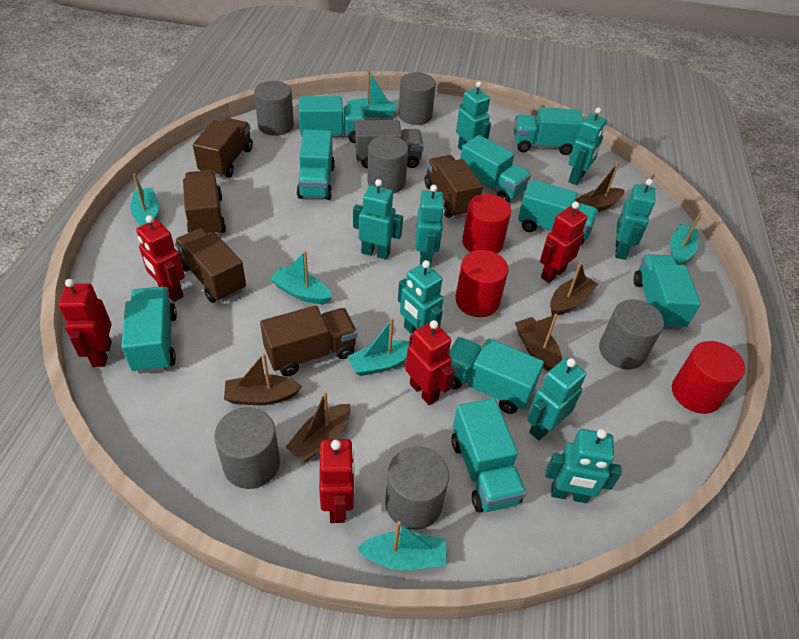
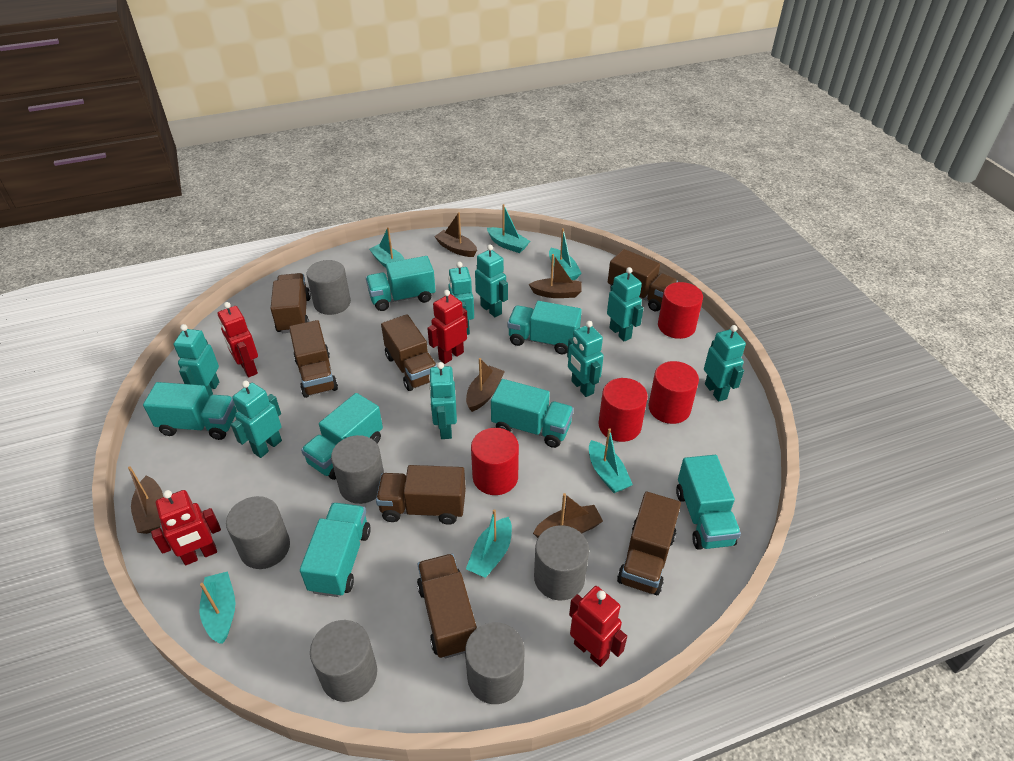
brown truck: 5 -> 7
grey truck: 1 -> 0
red cylinder: 3 -> 4
red robot: 5 -> 4
turquoise truck: 9 -> 7

